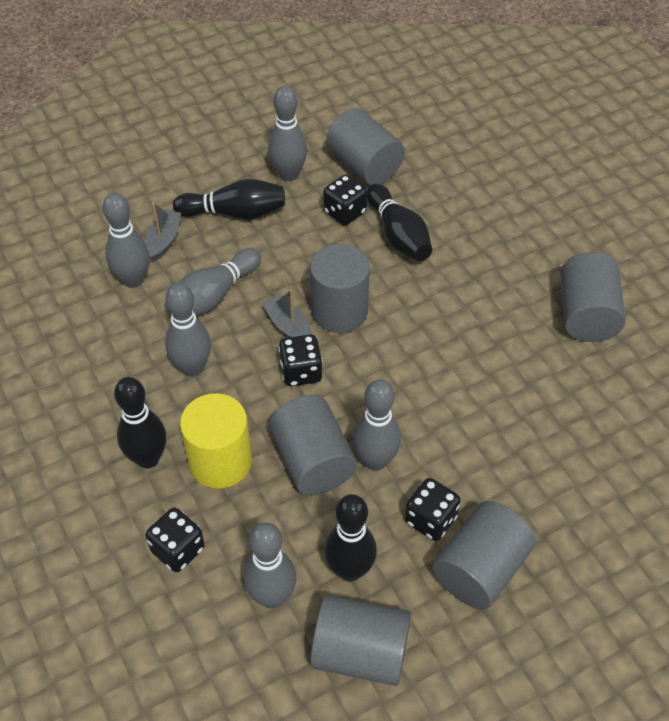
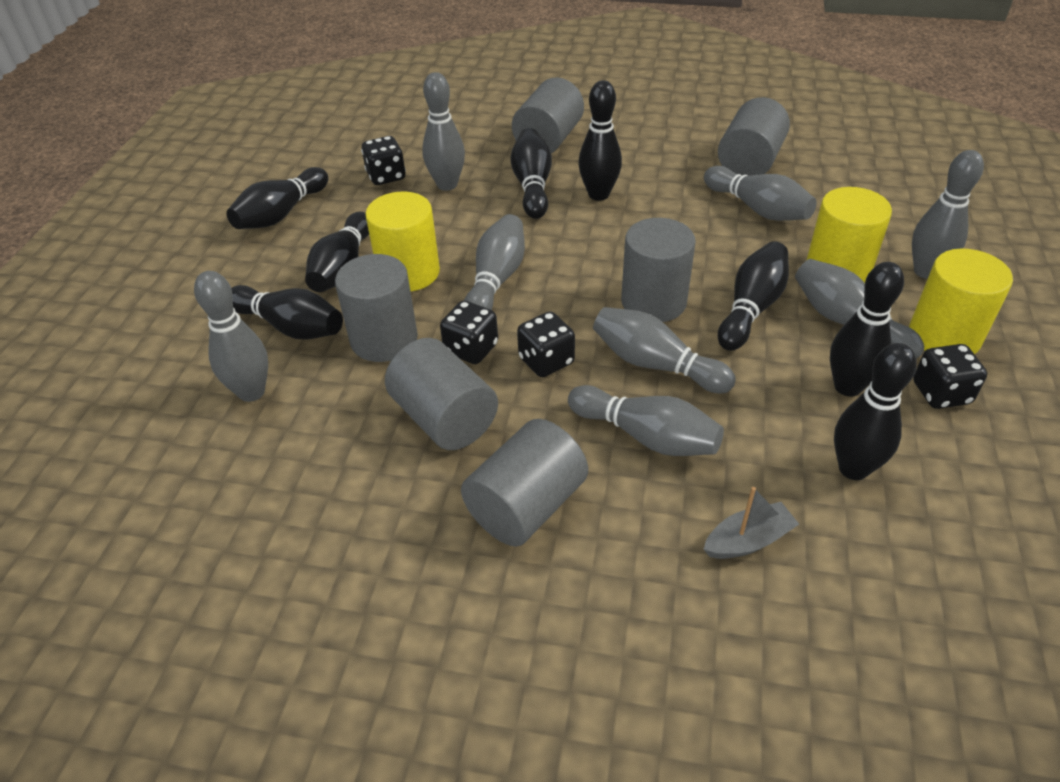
black bowling pin: 4 -> 8
grey boat: 2 -> 1
grey bowling pin: 6 -> 8
yellow cylinder: 1 -> 3

